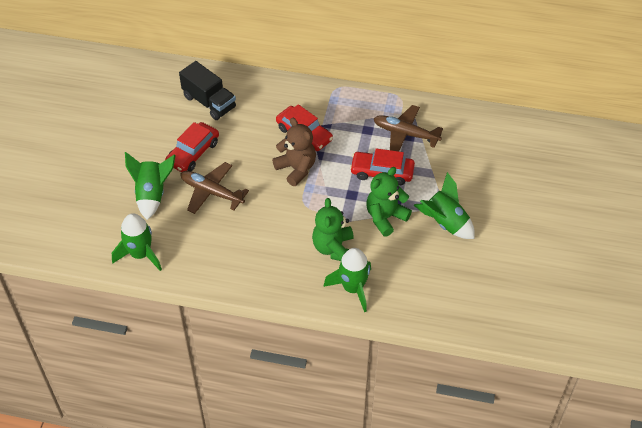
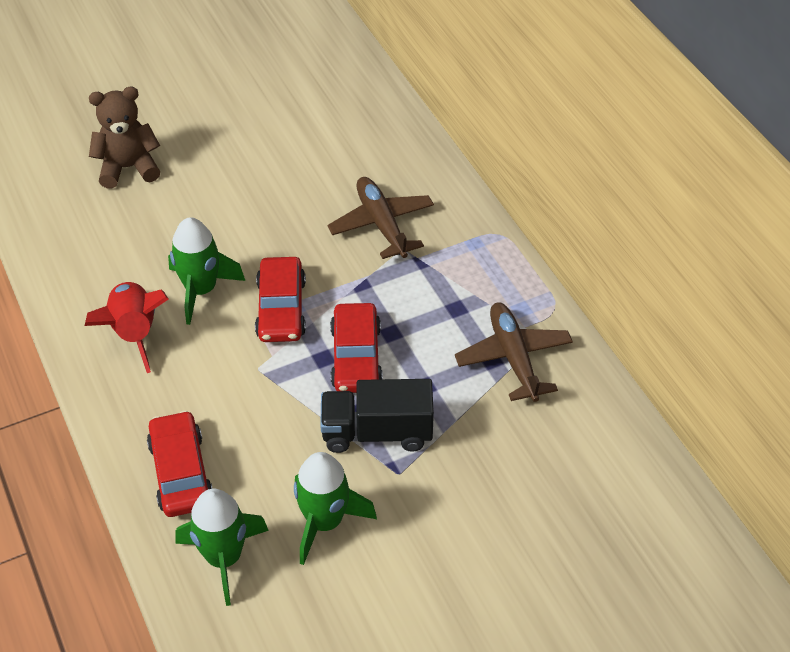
green rocket: 4 -> 3
green teddy bear: 2 -> 0
red rocket: 0 -> 1

